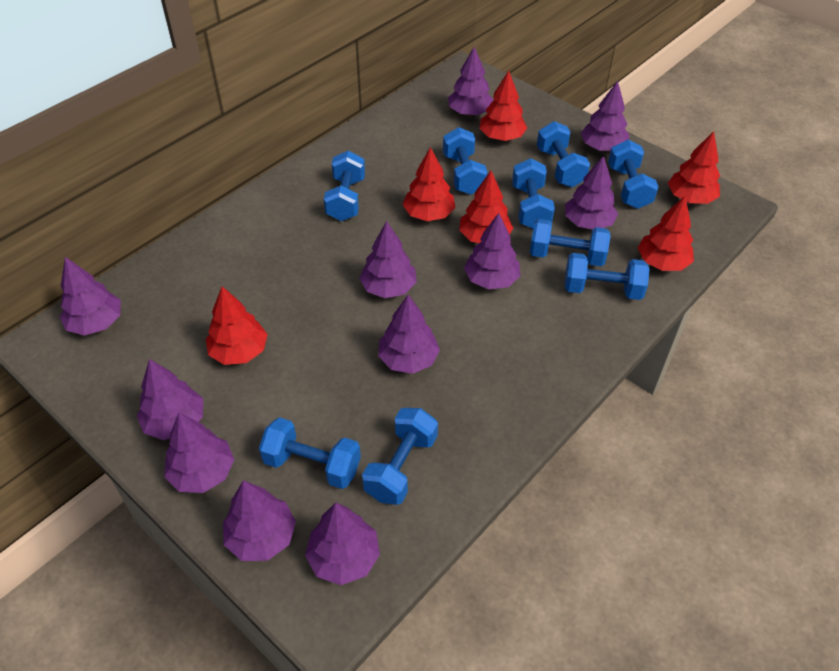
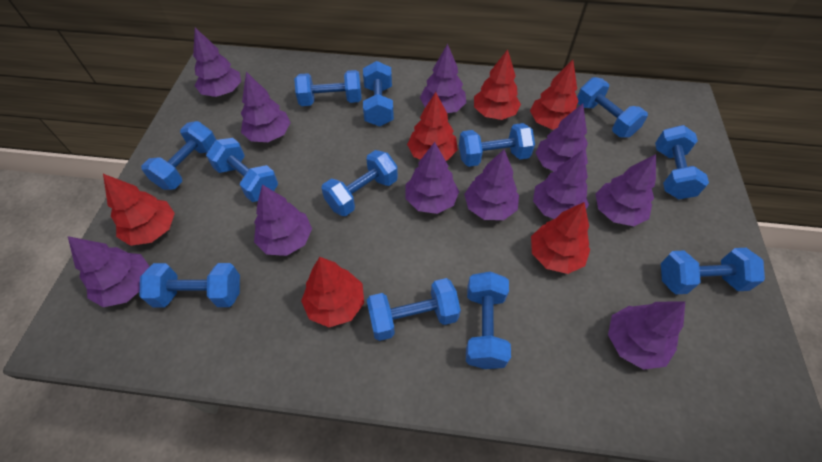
blue dumbbell: 9 -> 12

